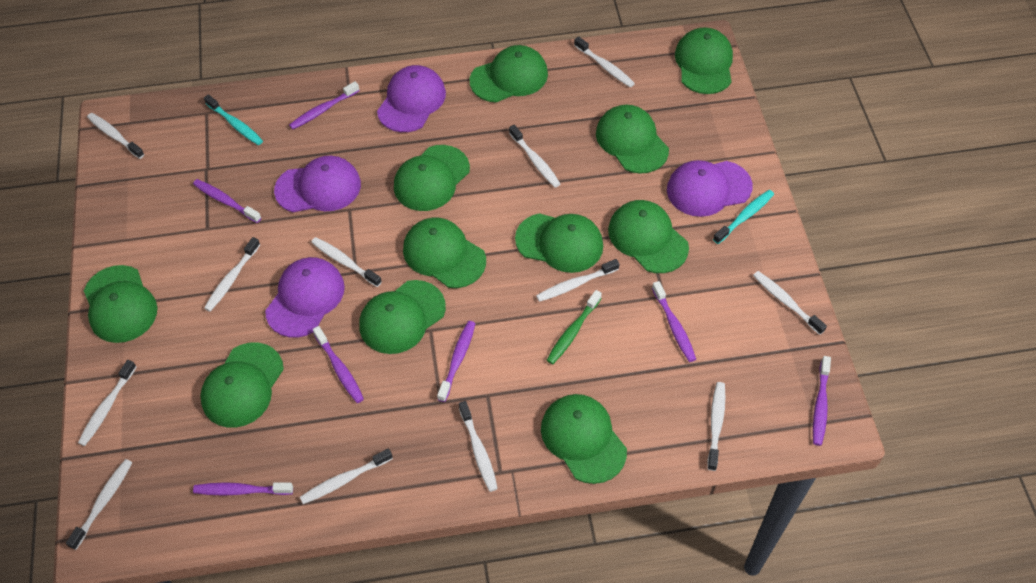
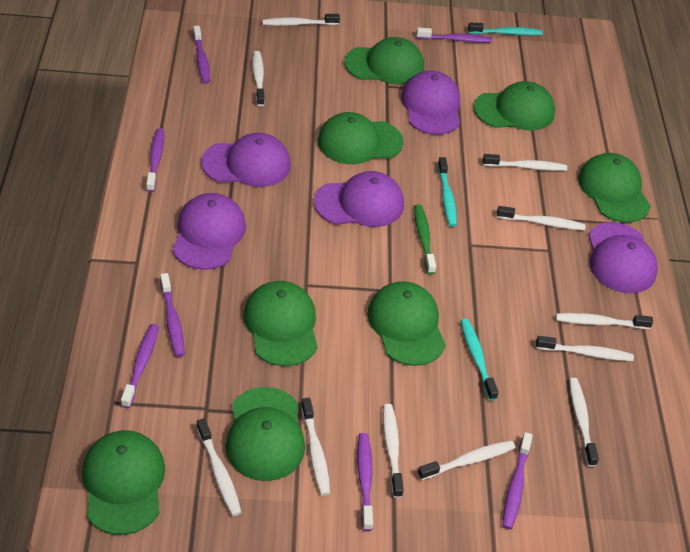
green cap: 11 -> 8
purple cap: 4 -> 5
turquoise toothbrush: 2 -> 3
white toothbrush: 12 -> 11

